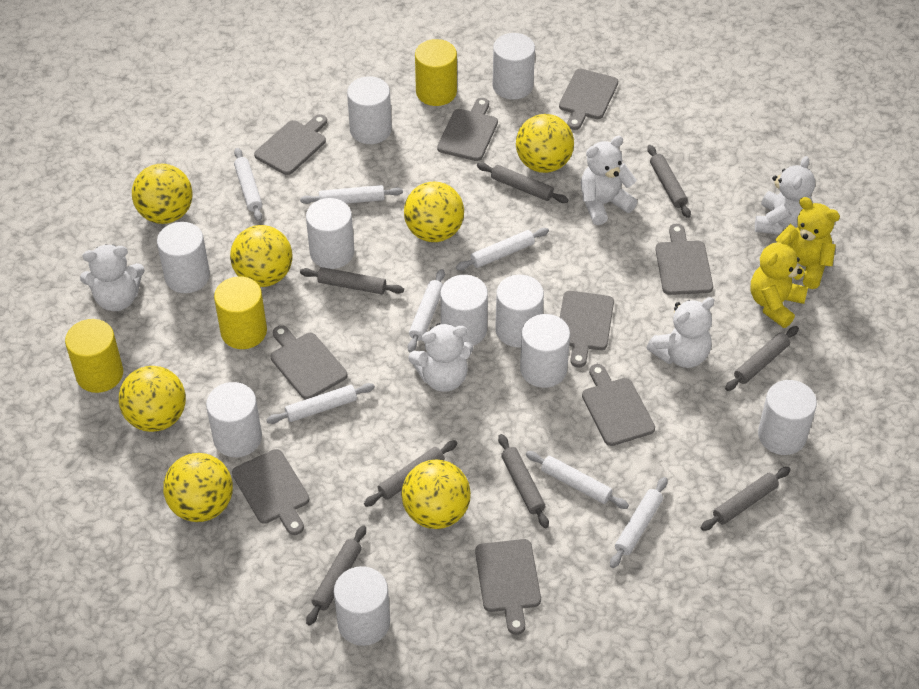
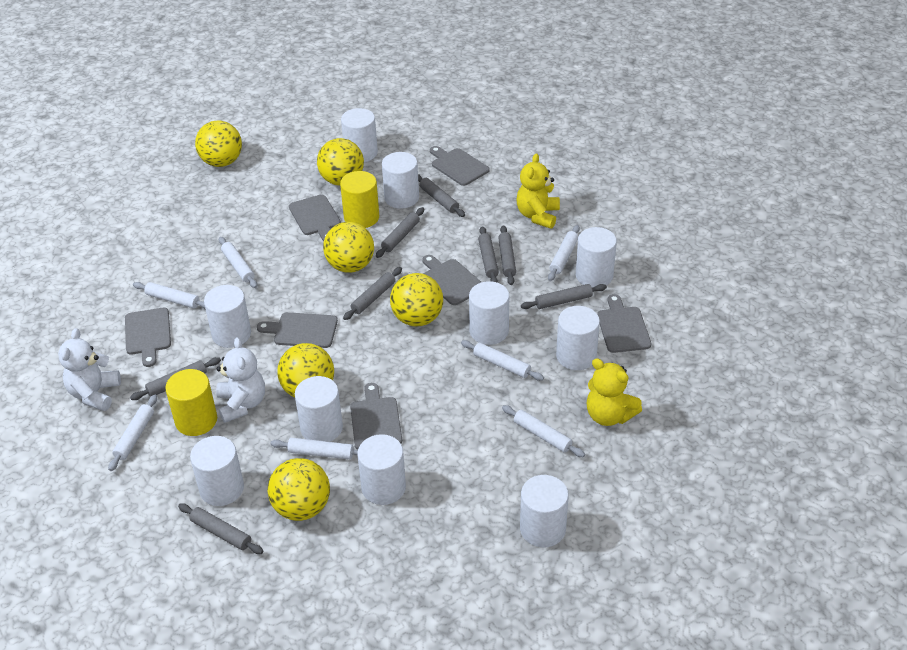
grey cutting board: 9 -> 7
white teddy bear: 5 -> 2
yellow ball: 7 -> 6
yellow cylinder: 3 -> 2

